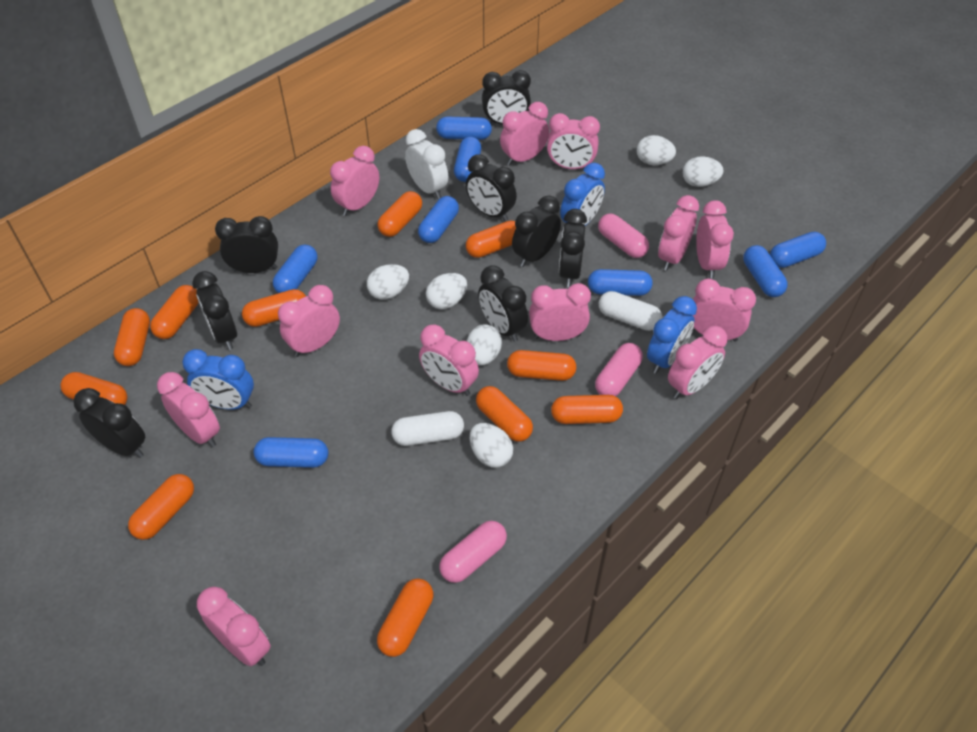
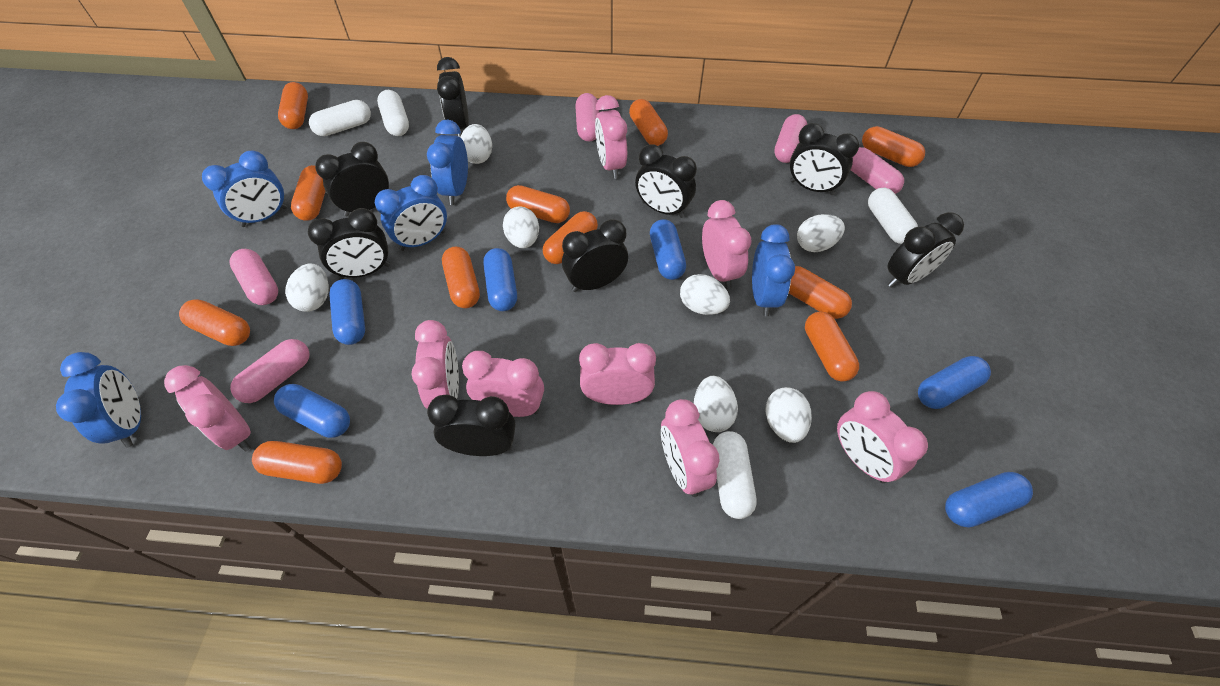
blue capsule: 8 -> 6
blue clock: 3 -> 5
pink capsule: 3 -> 5
pink clock: 12 -> 8
white capsule: 2 -> 4
white clock: 1 -> 0
white egg: 6 -> 7

